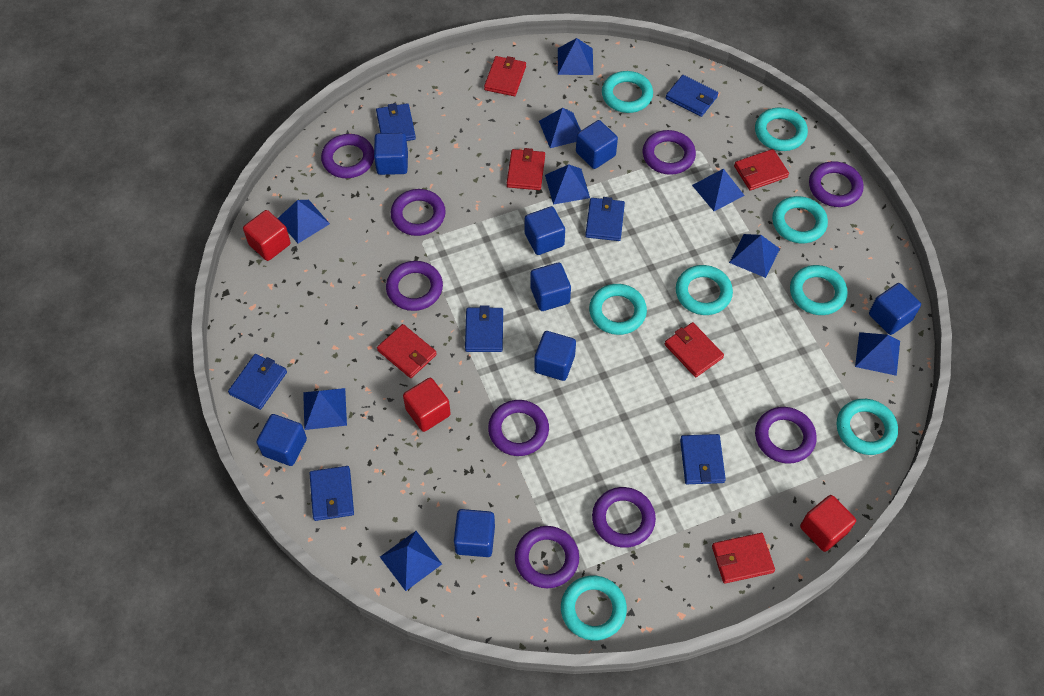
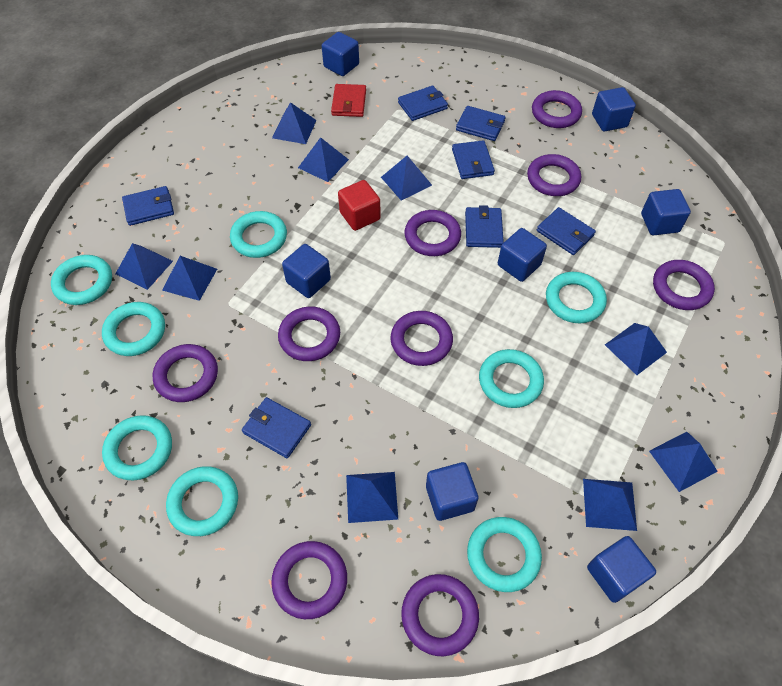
blue cube: 8 -> 7
red cube: 3 -> 1
red wallet: 6 -> 1

